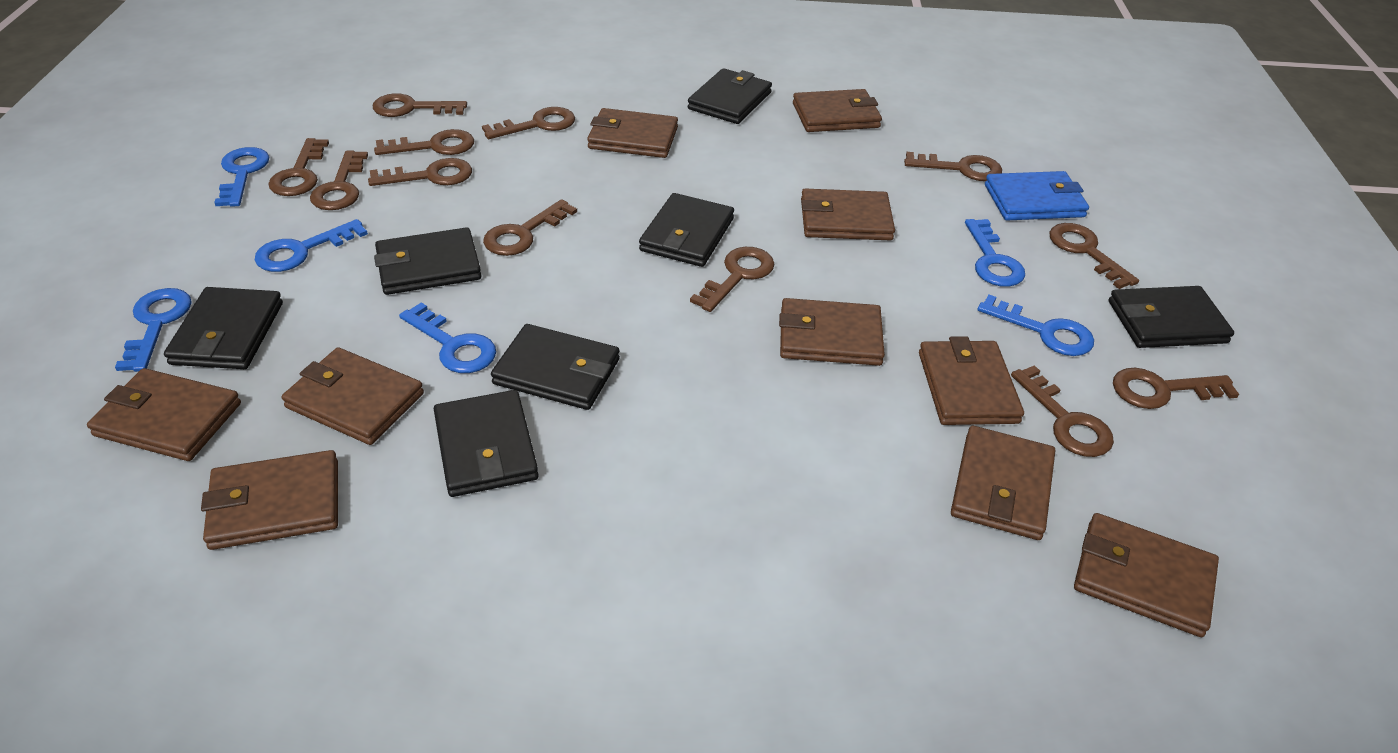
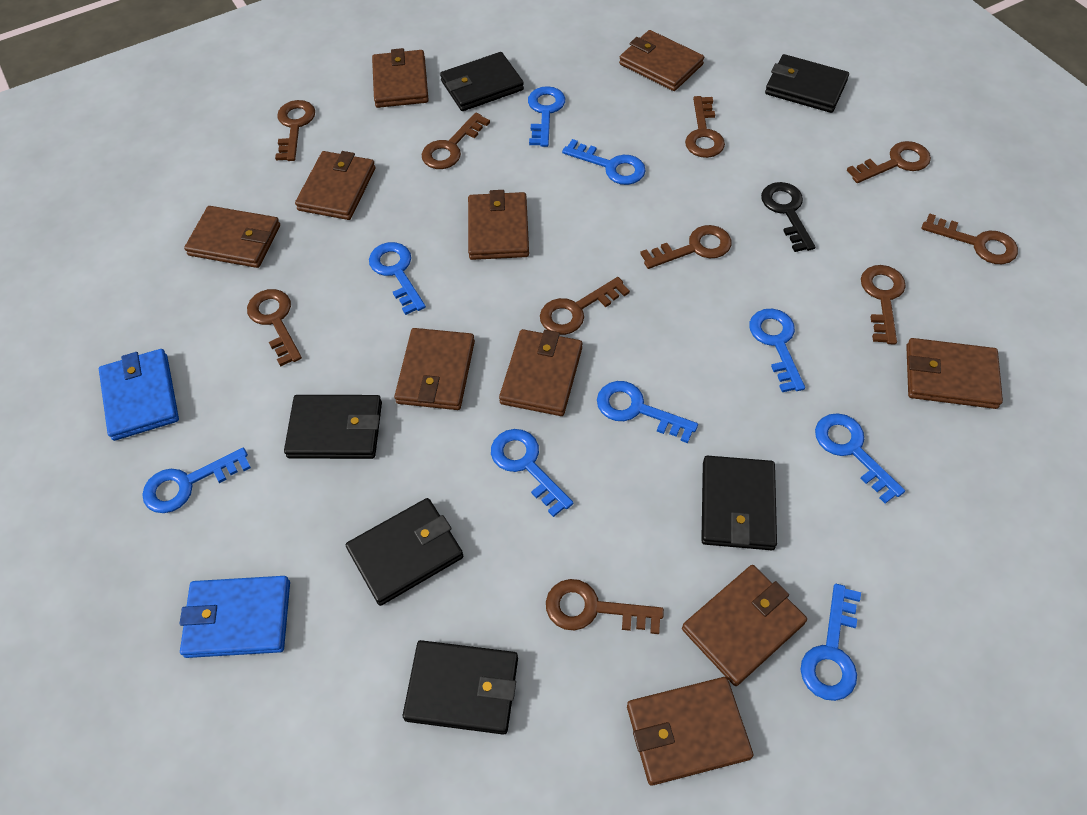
black key: 0 -> 1
black wallet: 7 -> 6
blue key: 6 -> 9
blue wallet: 1 -> 2
brown key: 12 -> 10

